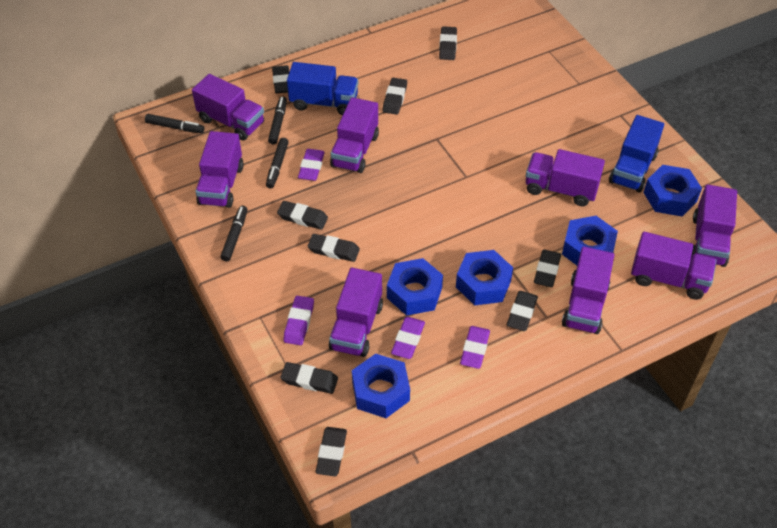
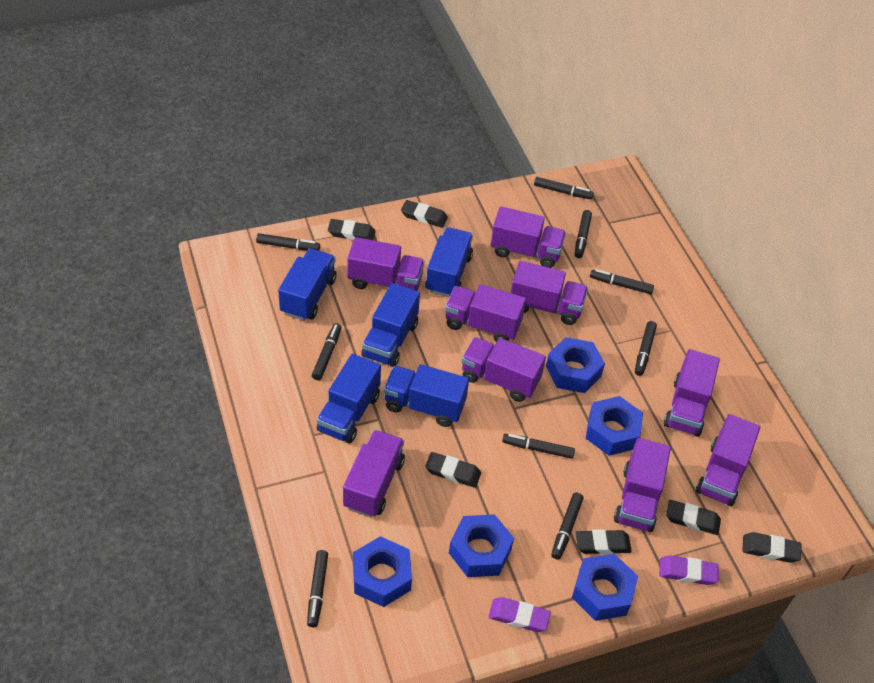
black eraser: 9 -> 6
black marker: 4 -> 9
blue truck: 2 -> 5
purple eraser: 4 -> 2
purple truck: 8 -> 9

